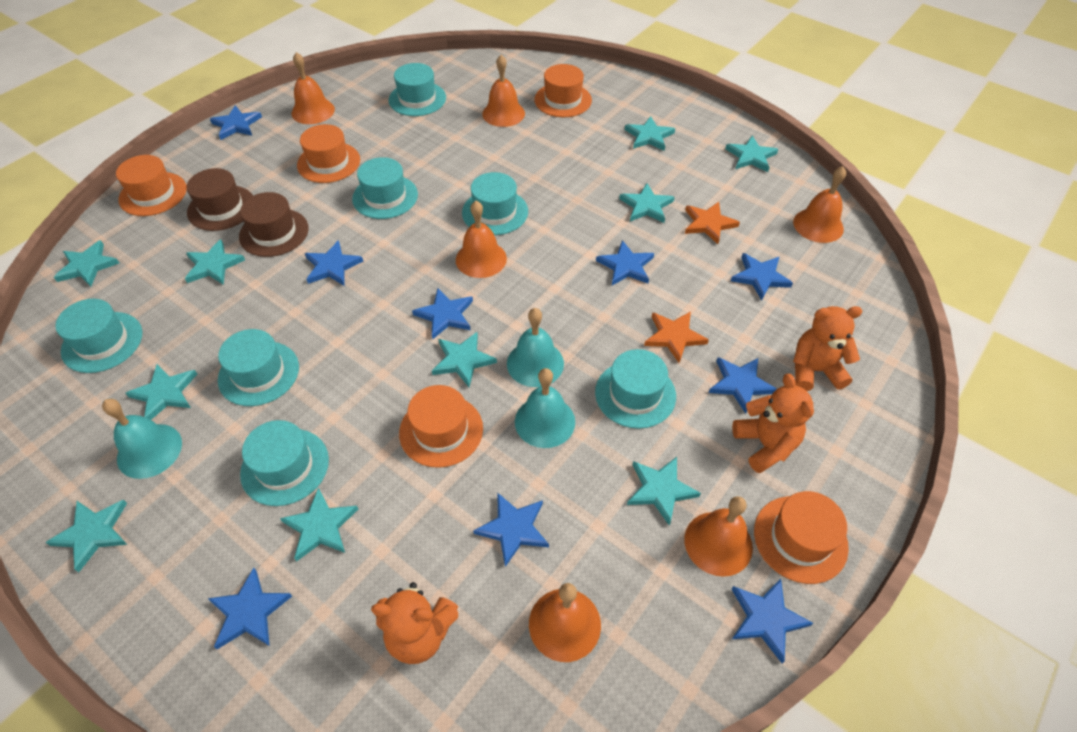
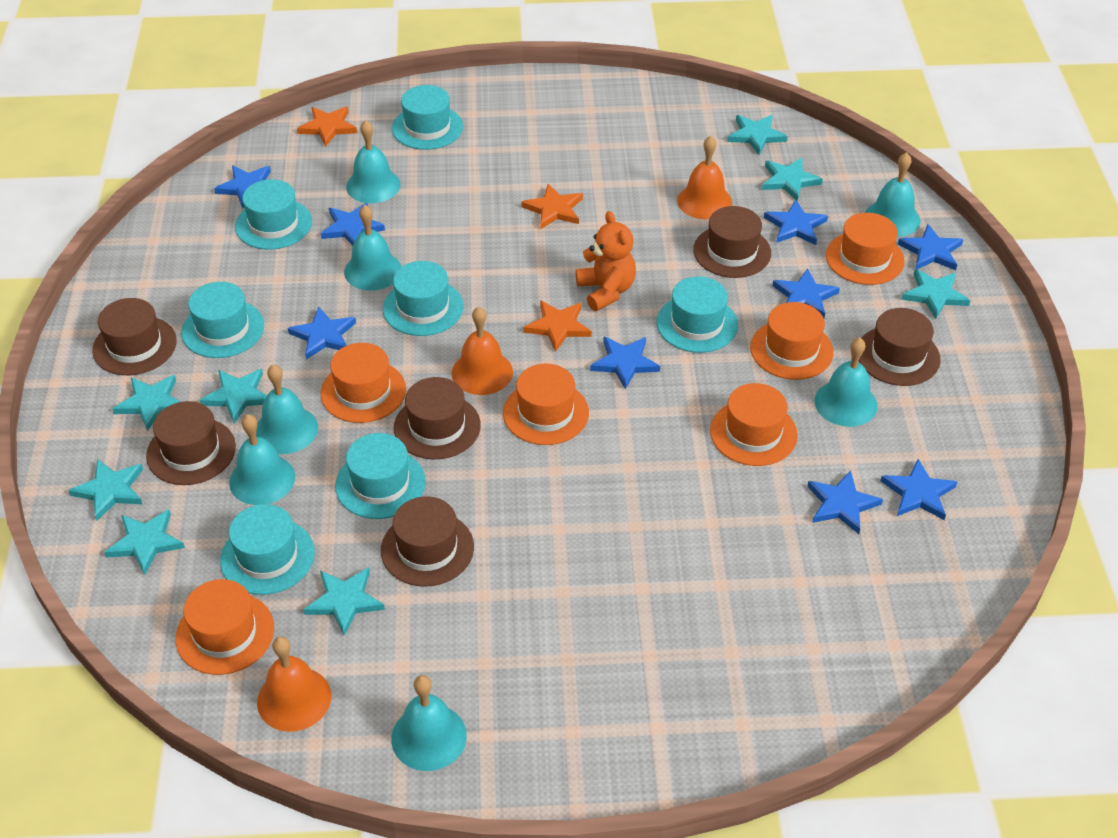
brown hat: 2 -> 6
orange bell: 6 -> 3
orange hat: 5 -> 6
orange star: 2 -> 3
orange teddy bear: 3 -> 1
turquoise bell: 3 -> 7
turquoise star: 10 -> 8

